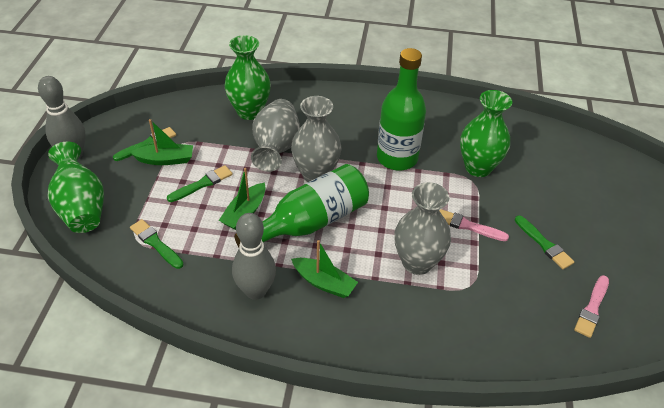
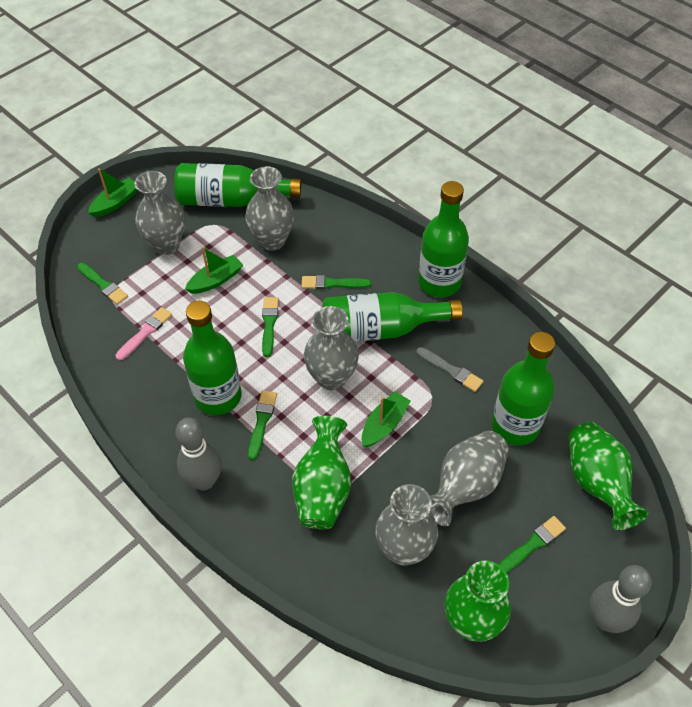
green bottle: 2 -> 5
green brush: 4 -> 5
grey brush: 0 -> 1
grey vase: 3 -> 5
pink brush: 2 -> 1

